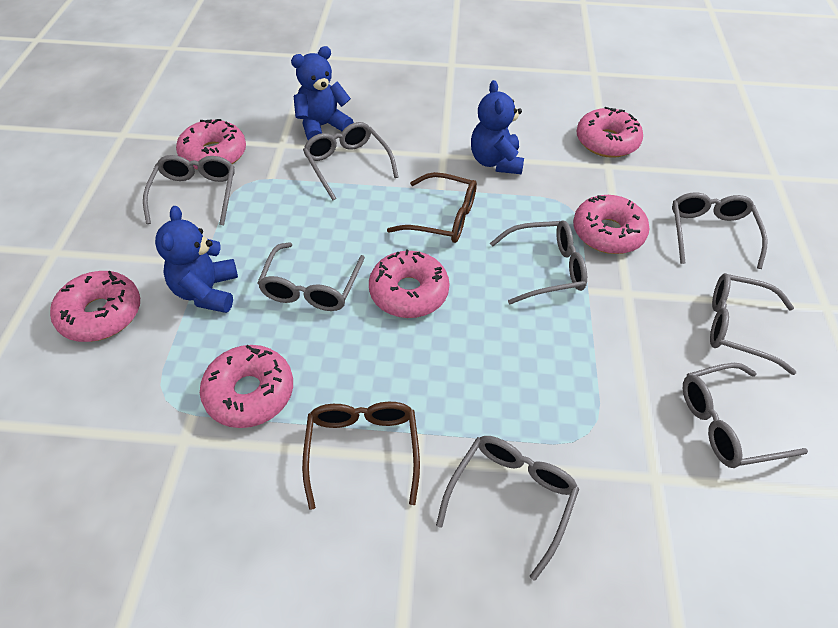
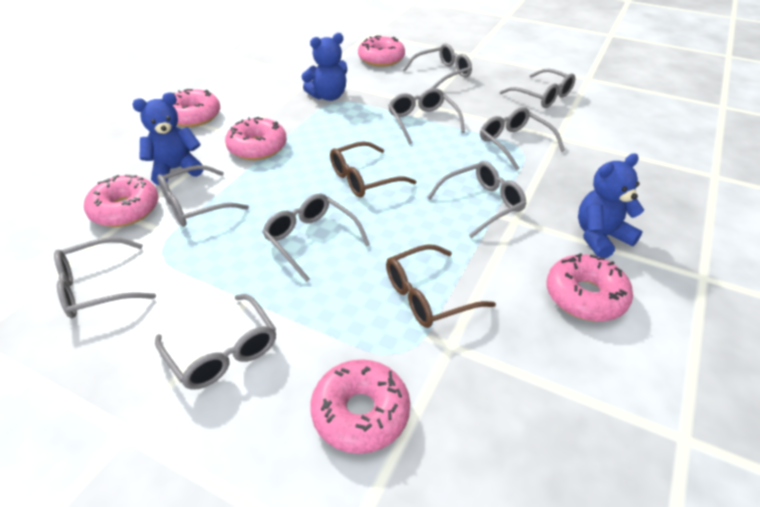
grey glasses: 8 -> 9

